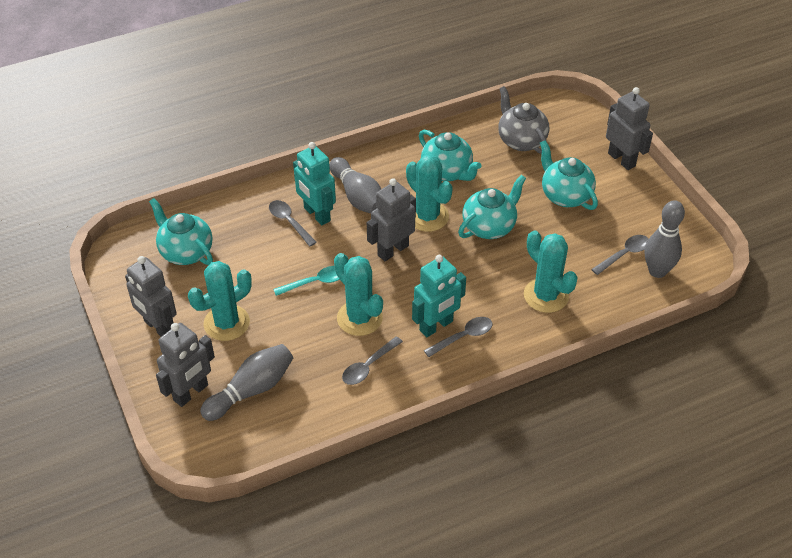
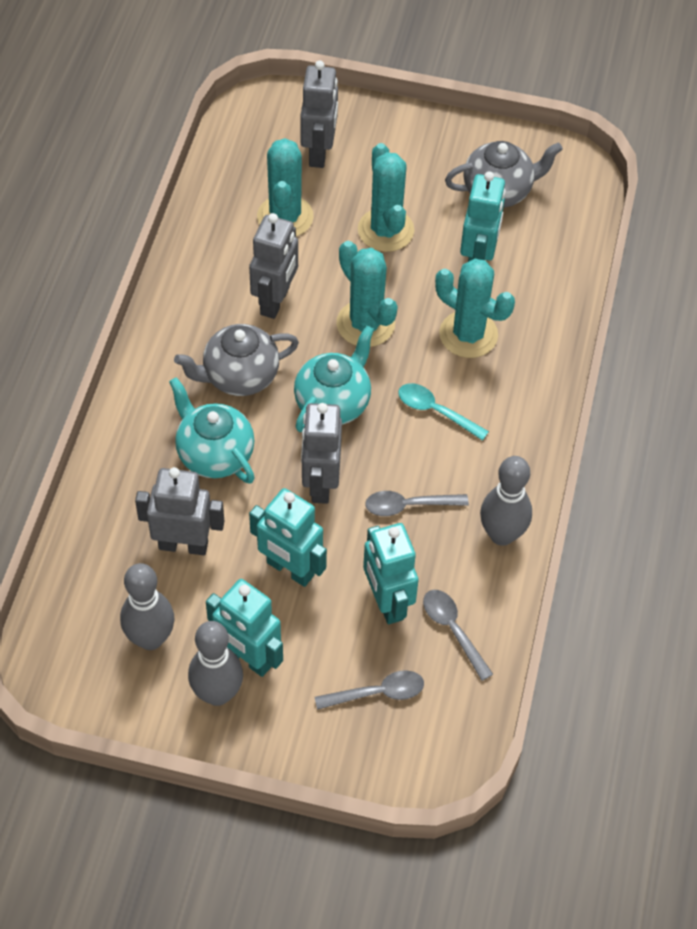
grey spoon: 4 -> 3
grey teapot: 1 -> 2
turquoise robot: 2 -> 4
turquoise teapot: 4 -> 2

